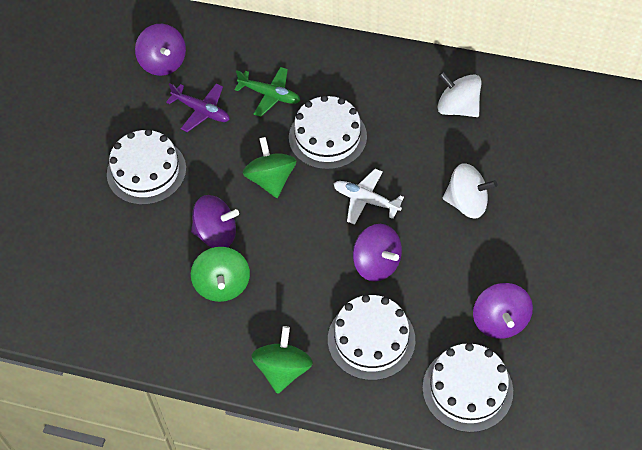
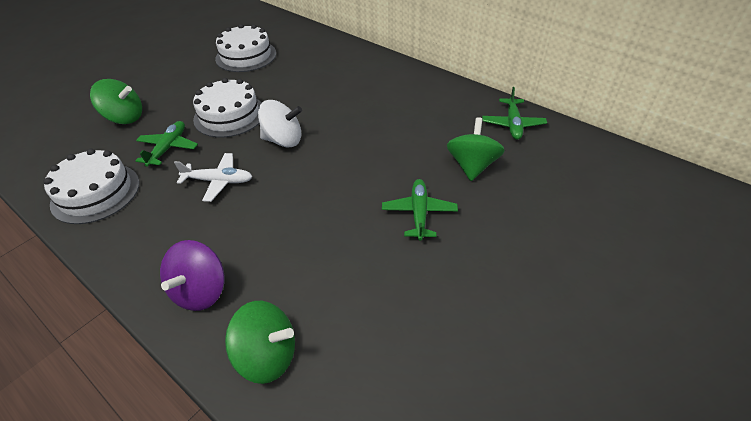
green plane: 1 -> 3
purple plane: 1 -> 0
purple spinning top: 4 -> 1
white cake: 4 -> 3
white spinning top: 2 -> 1

